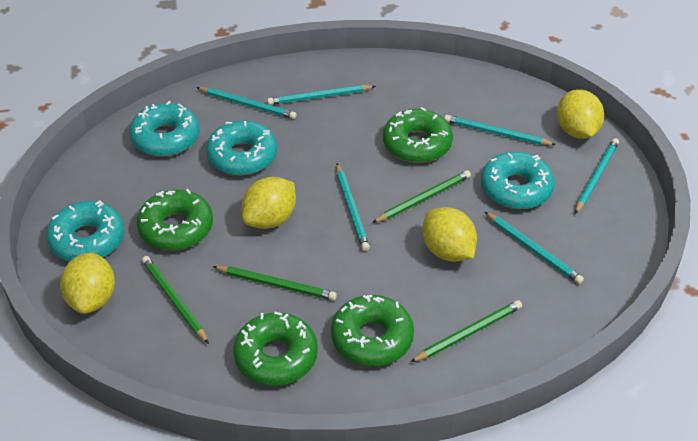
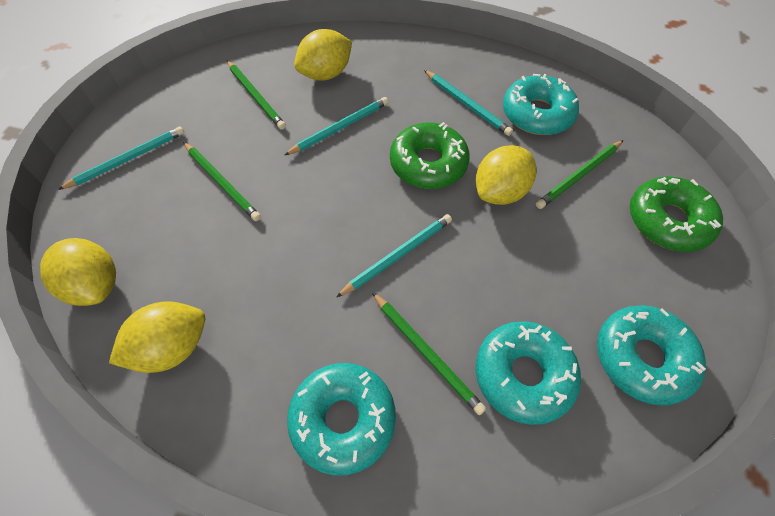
green donut: 4 -> 2
turquoise pencil: 6 -> 4

